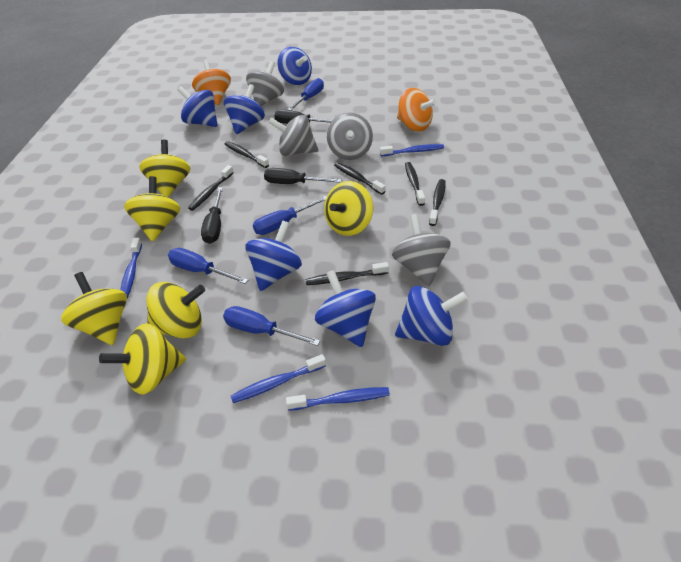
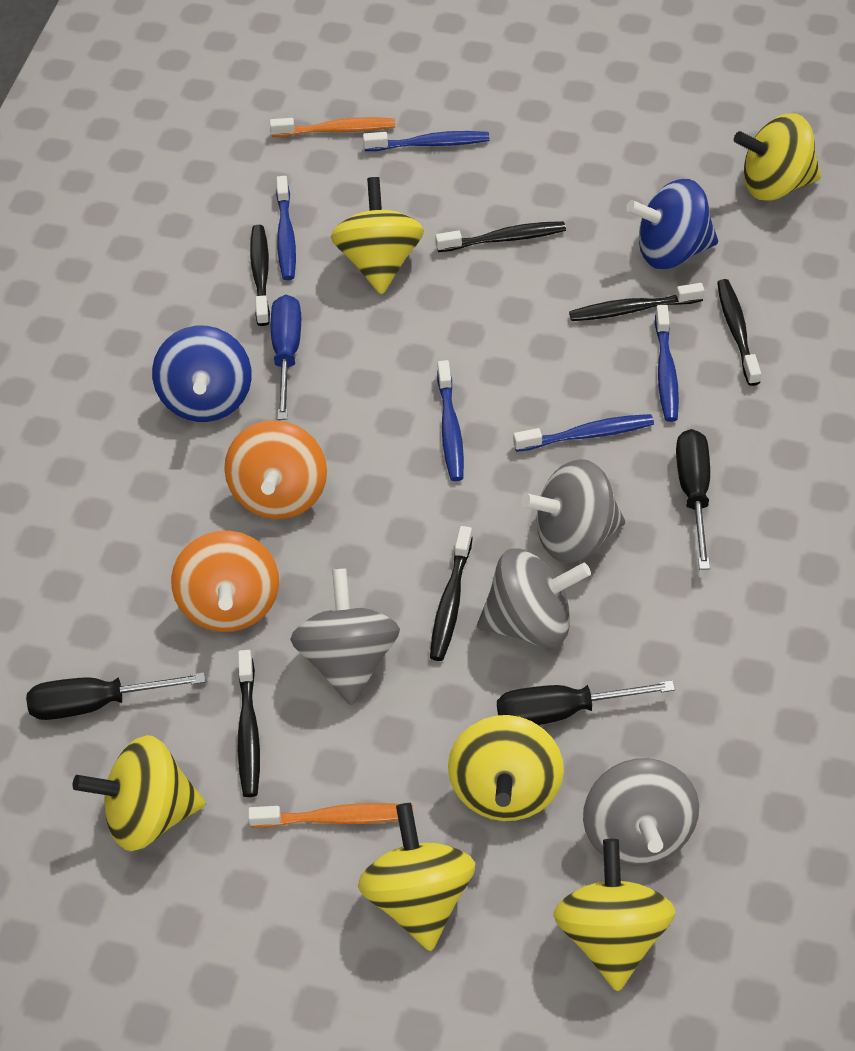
blue screwdriver: 4 -> 1
blue spinning top: 6 -> 2
blue toothbrush: 4 -> 5
orange toothbrush: 0 -> 2

